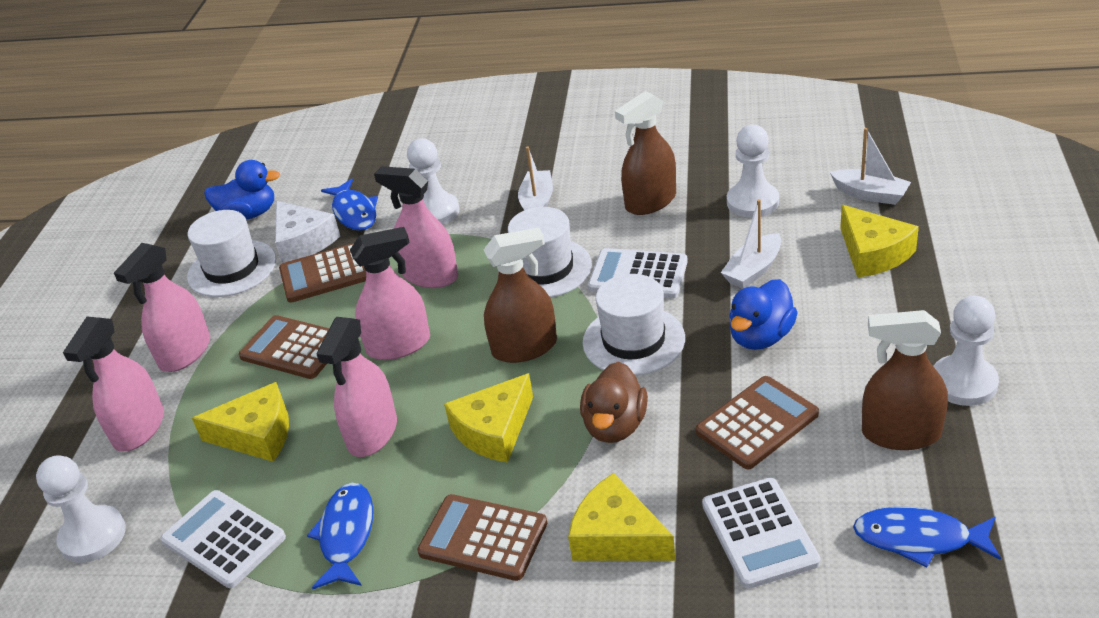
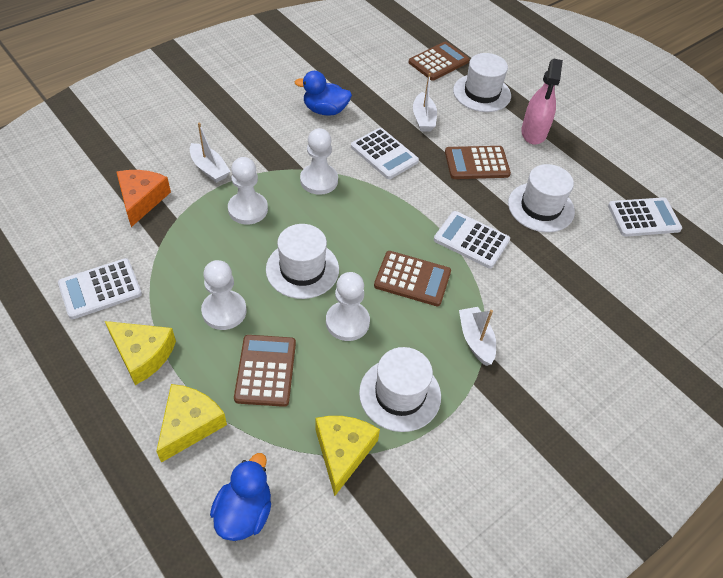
blue fish: 3 -> 0
brown duck: 1 -> 0
brown spray bottle: 3 -> 0
orange cheese: 0 -> 1
pink spray bottle: 5 -> 1
white calculator: 3 -> 4
white cheese: 1 -> 0
white hat: 3 -> 4
yellow cheese: 4 -> 3

